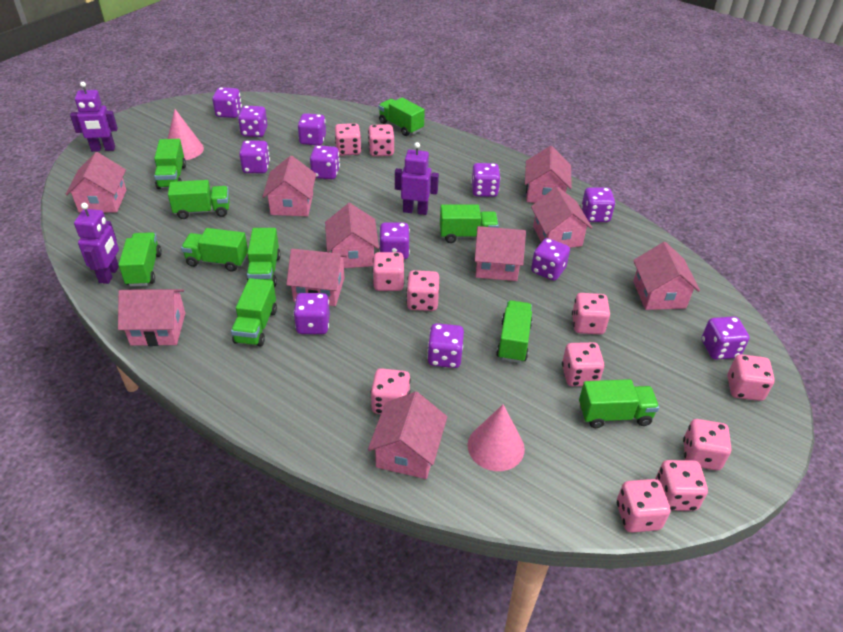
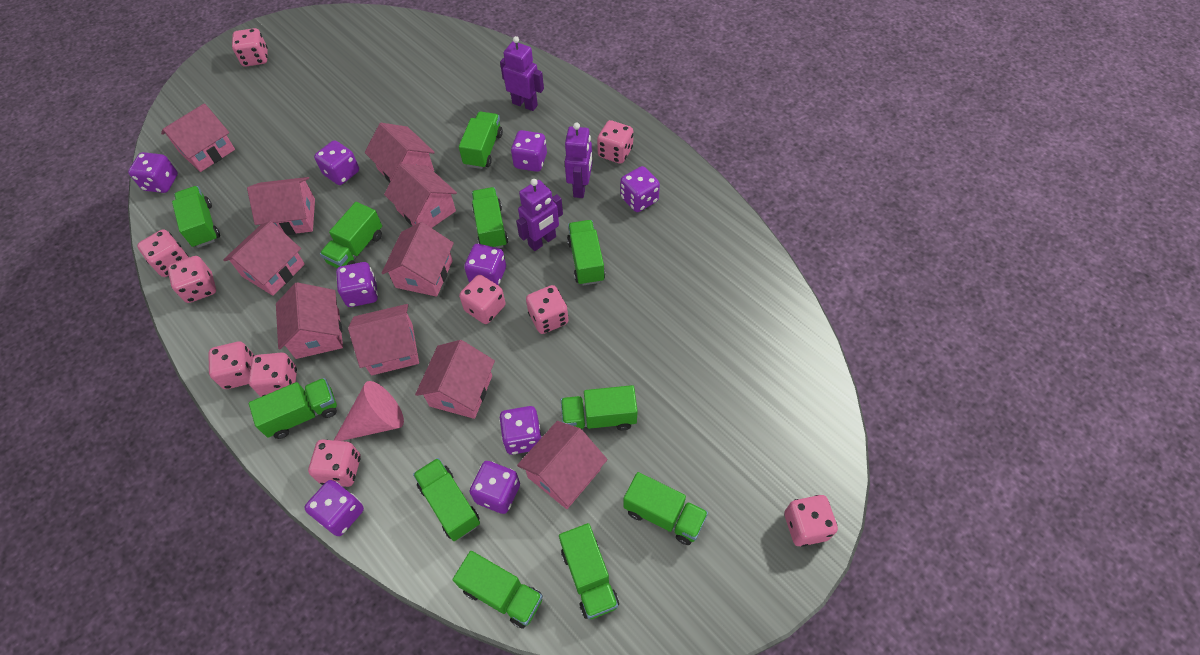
green truck: 10 -> 11
pink cone: 2 -> 1
pink dice: 11 -> 10
purple dice: 12 -> 9

